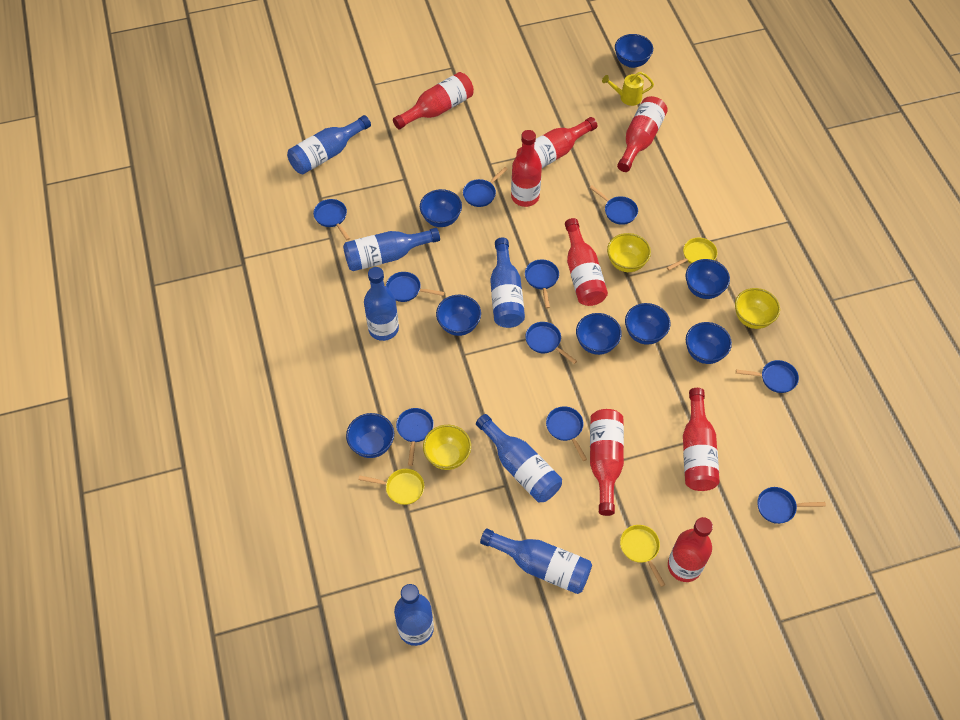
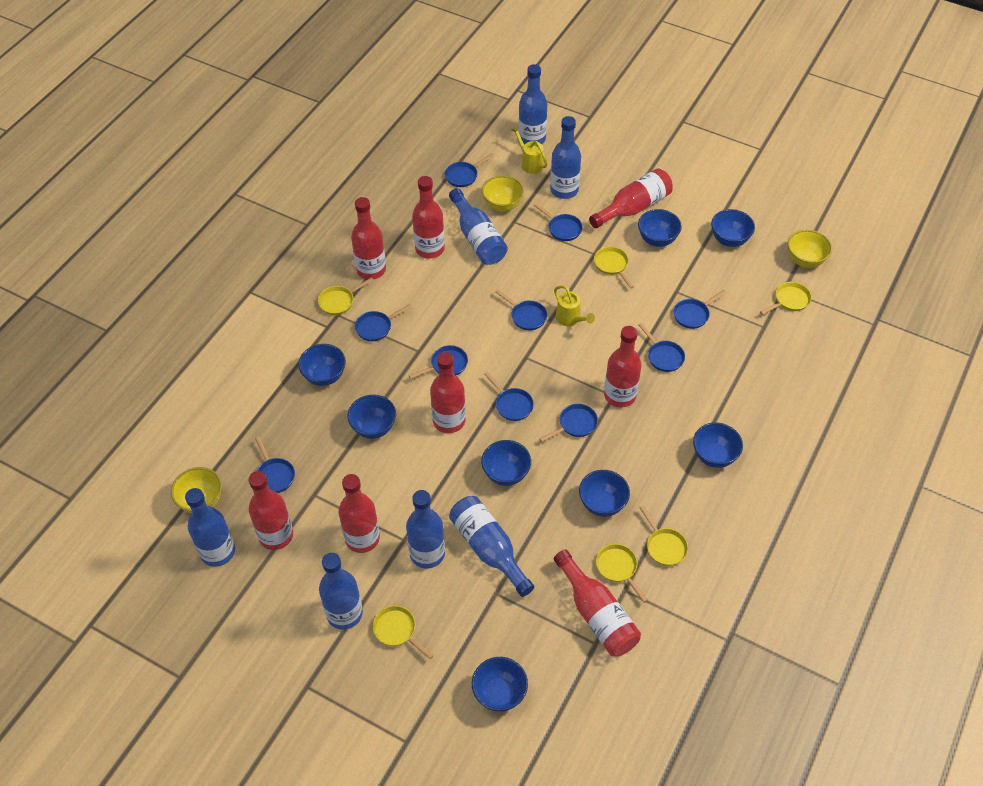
yellow pan: 3 -> 6
yellow watering can: 1 -> 2

